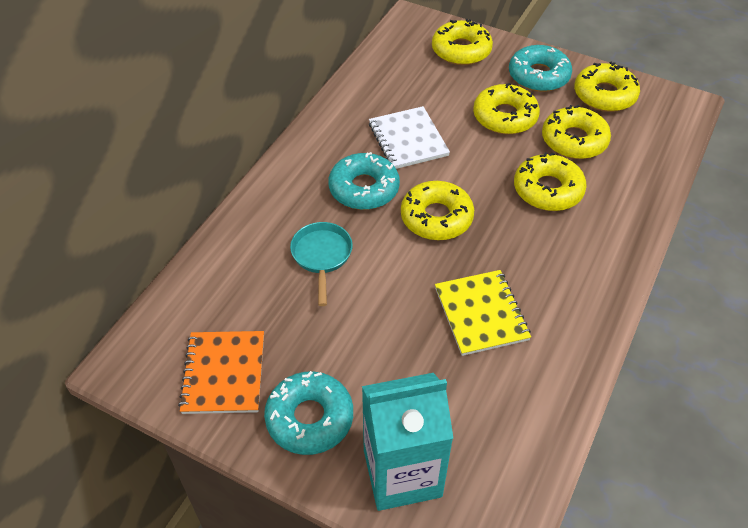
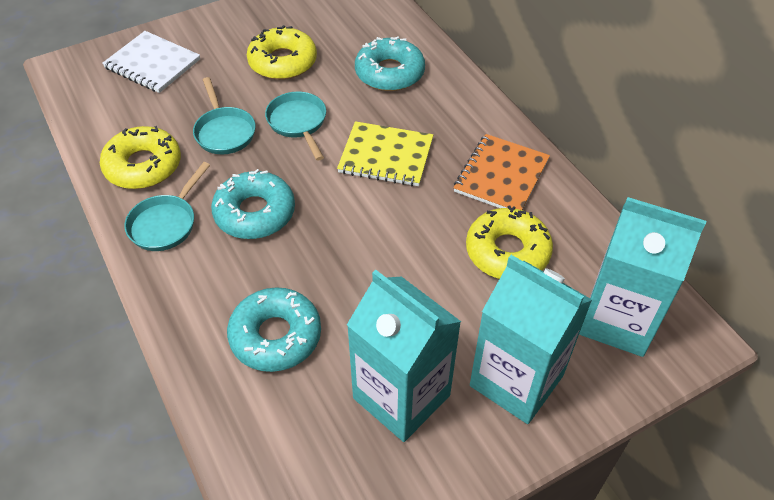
turquoise carton: 1 -> 3
turquoise pan: 1 -> 3
yellow donut: 6 -> 3

